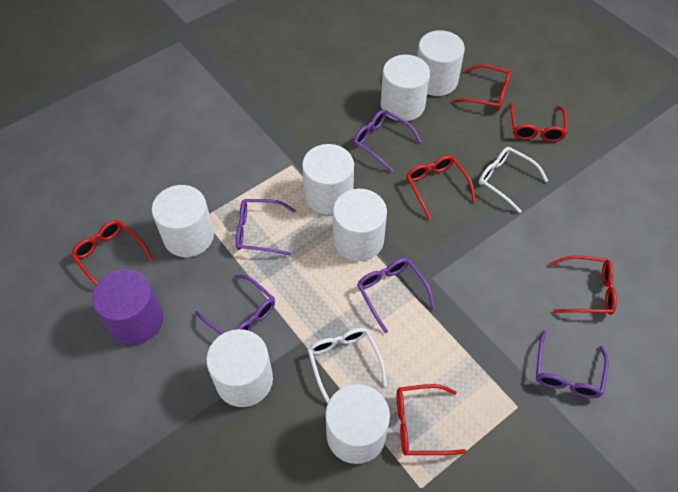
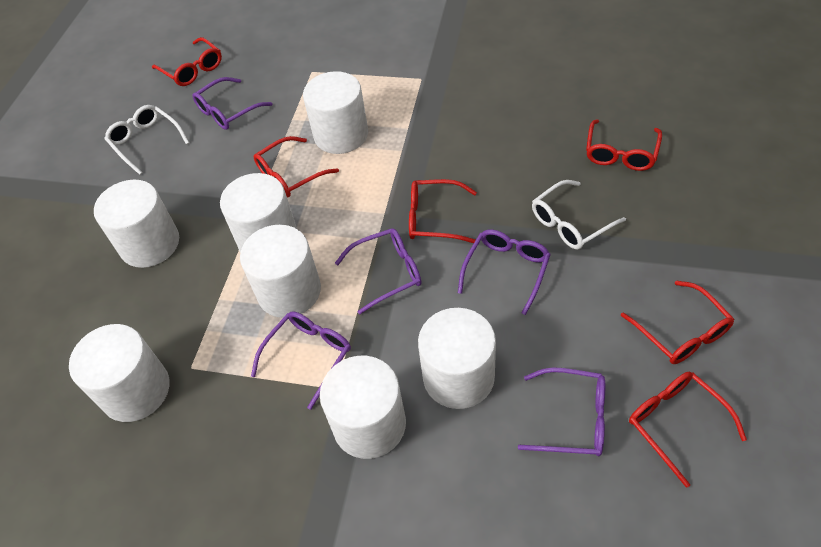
purple cylinder: 1 -> 0

